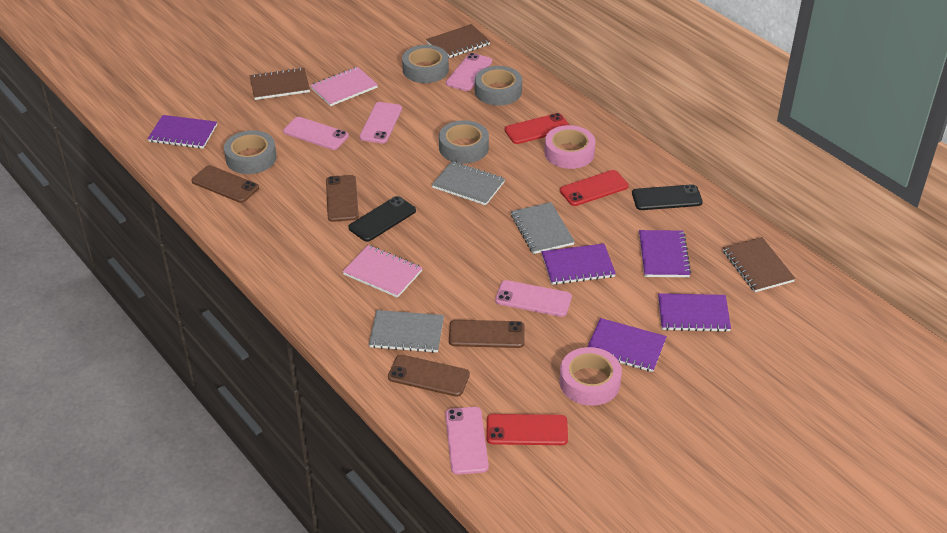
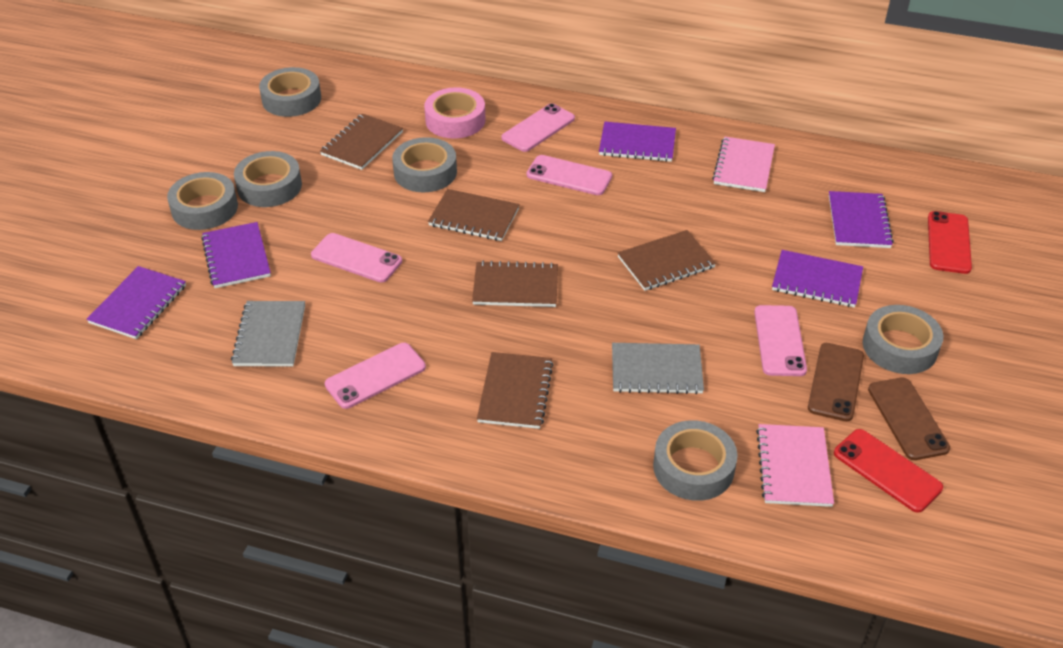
black phone: 2 -> 0
brown notebook: 3 -> 5
brown phone: 4 -> 2
grey notebook: 3 -> 2
grey tape: 4 -> 6
pink tape: 2 -> 1
red phone: 3 -> 2

